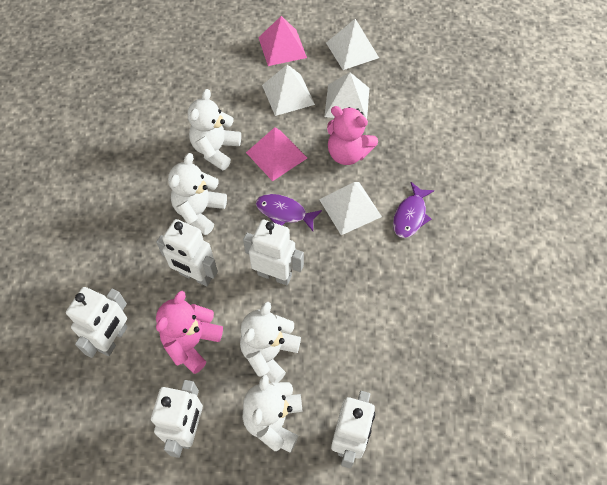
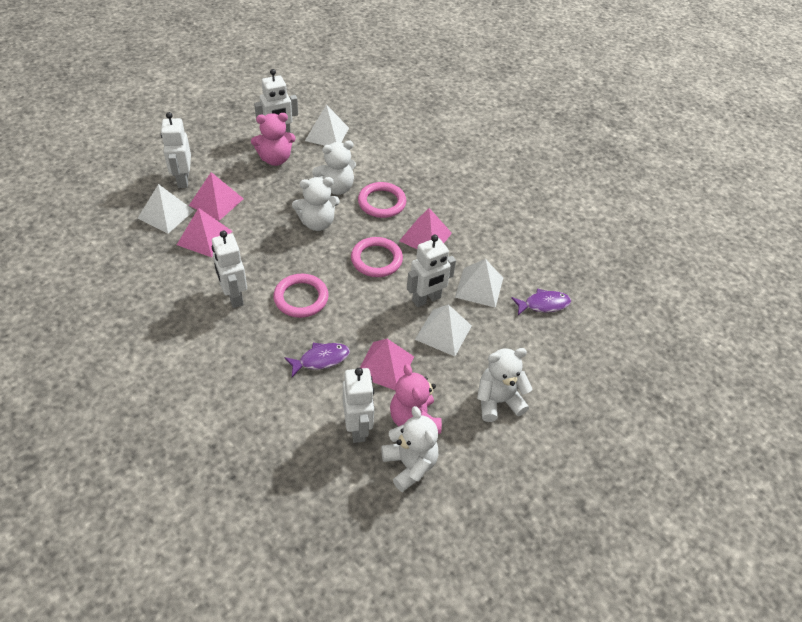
pink pyramid: 2 -> 4
pink ring: 0 -> 3

